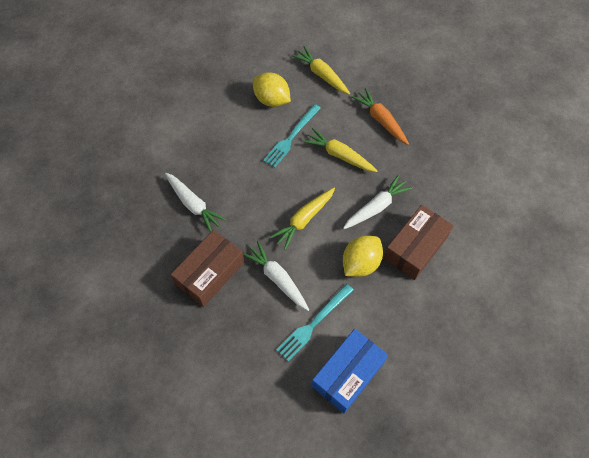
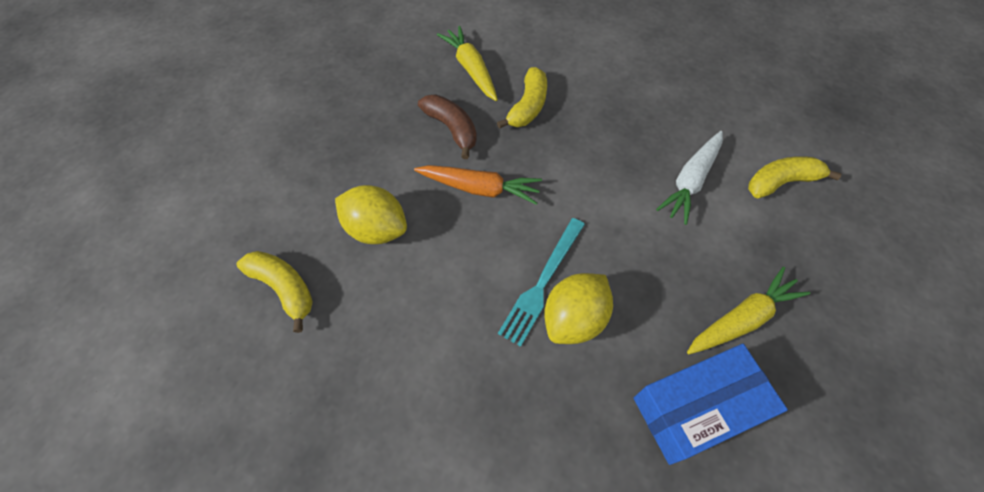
brown banana: 0 -> 1
brown box: 2 -> 0
turquoise fork: 2 -> 1
white carrot: 3 -> 1
yellow banana: 0 -> 3
yellow carrot: 3 -> 2

